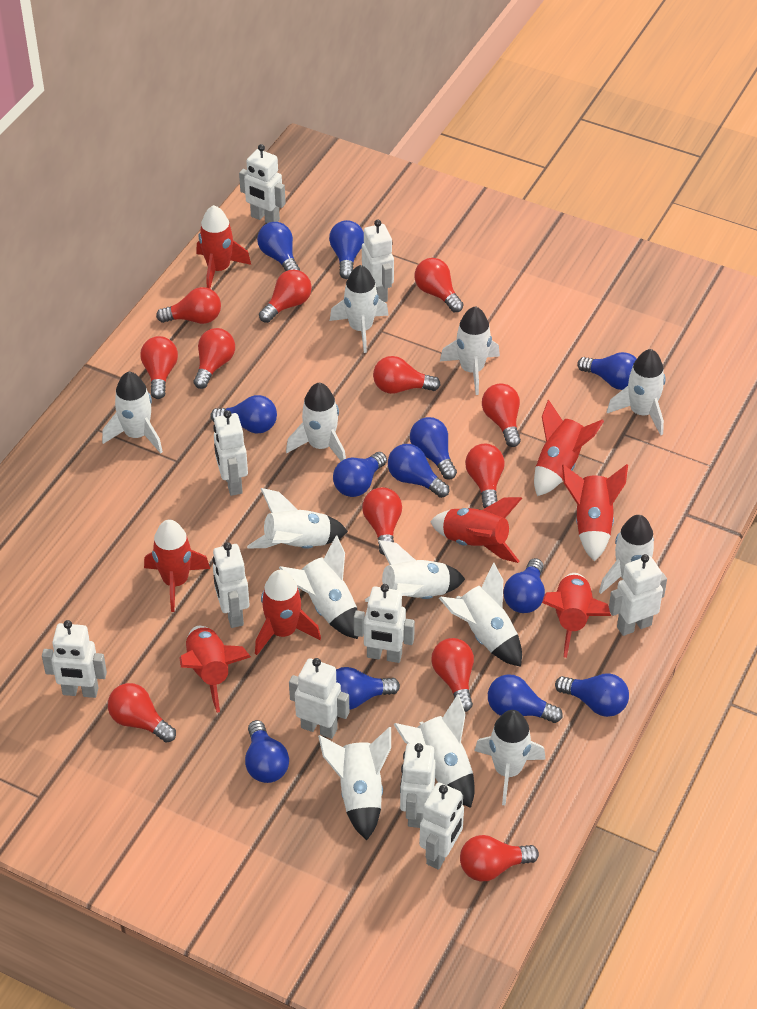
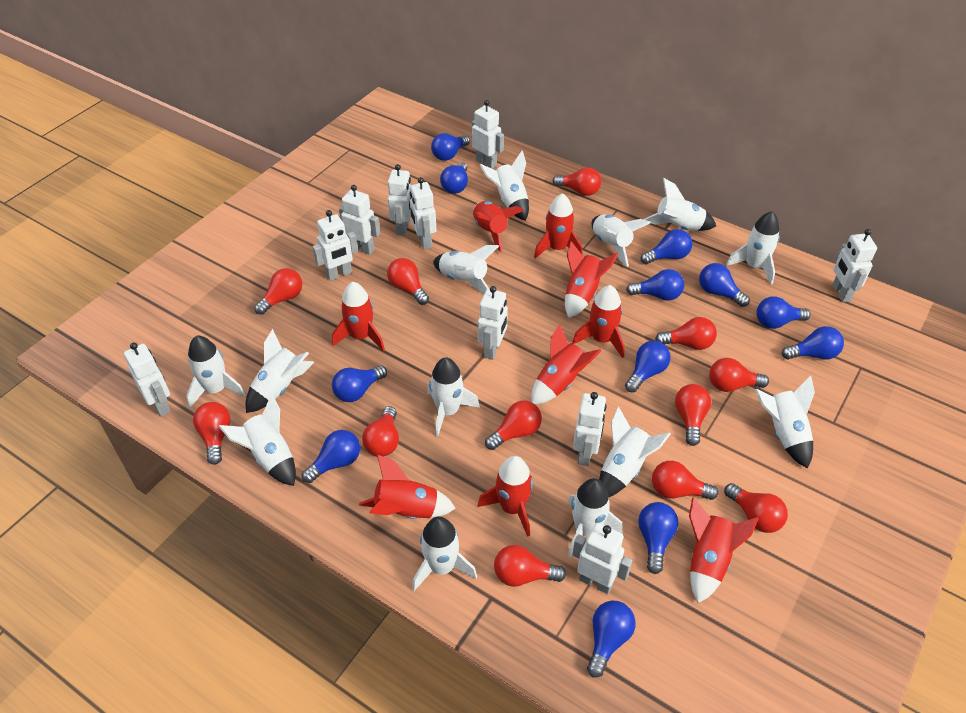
red rocket: 8 -> 9

